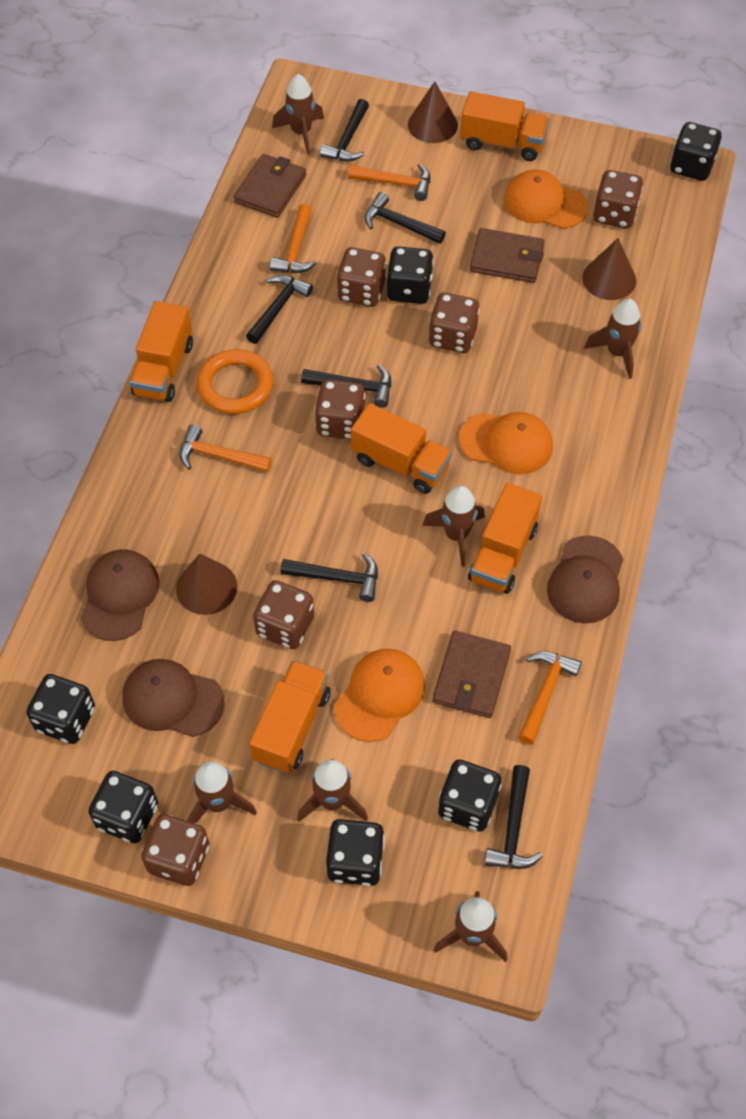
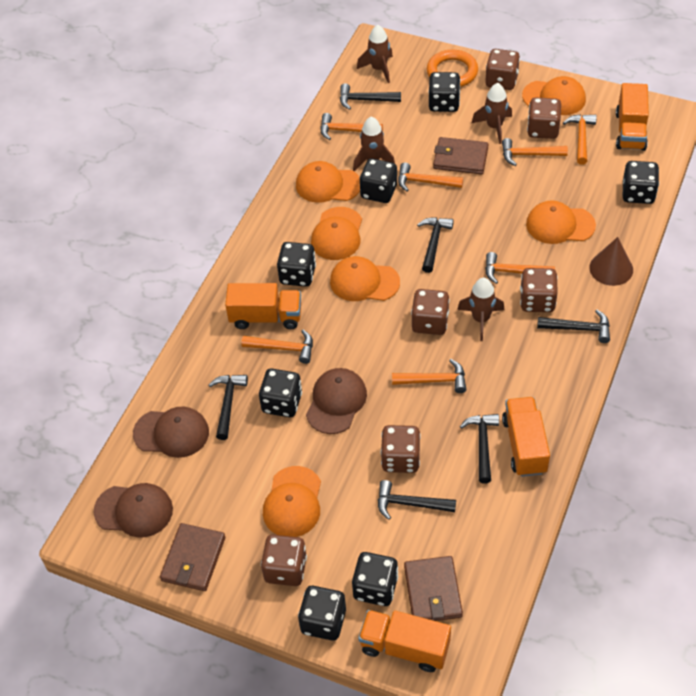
black dice: 6 -> 7
brown cone: 3 -> 1
brown rocket: 6 -> 4
orange cap: 3 -> 6
orange hammer: 4 -> 7
orange truck: 5 -> 4

